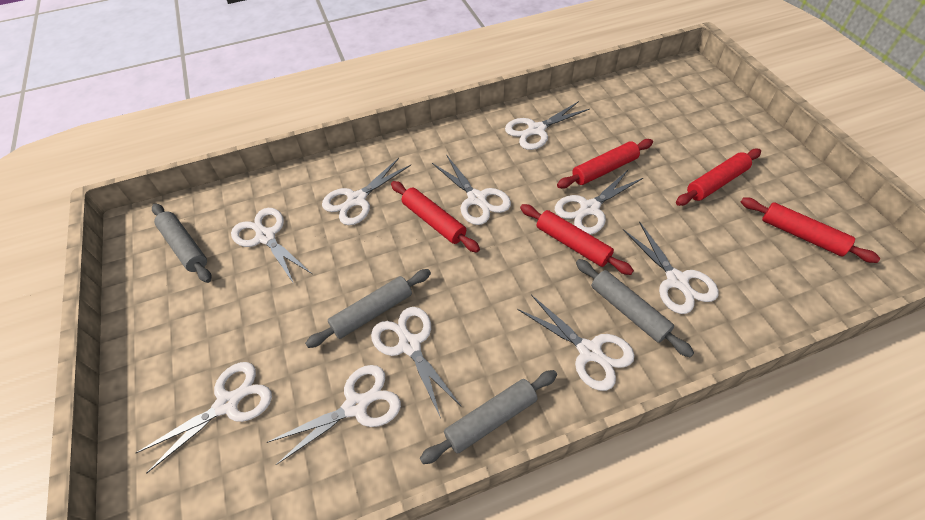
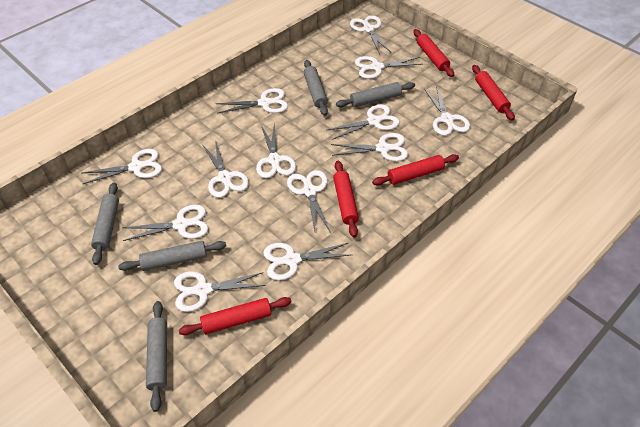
grey rolling pin: 4 -> 5
white scissors: 10 -> 13

